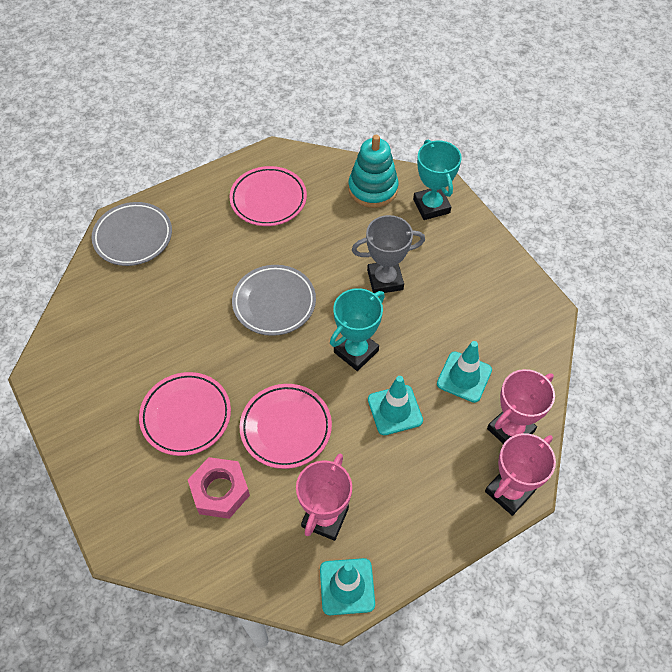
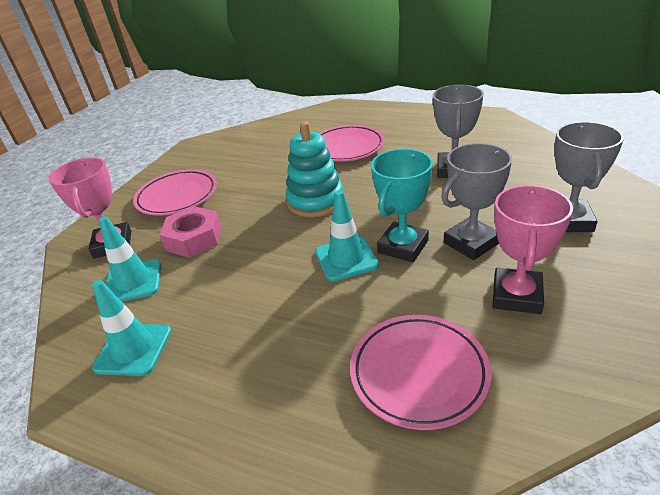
grey plate: 2 -> 0
grey trophy: 1 -> 3
pink trophy: 3 -> 2
turquoise trophy: 2 -> 1

